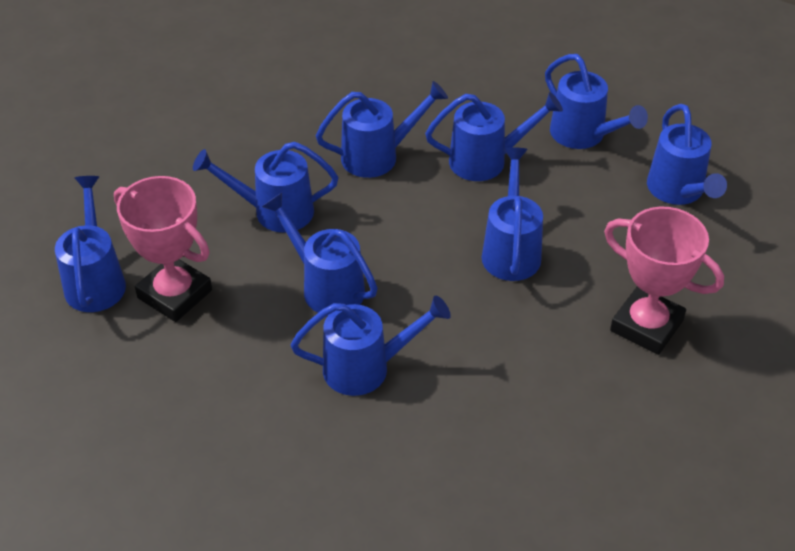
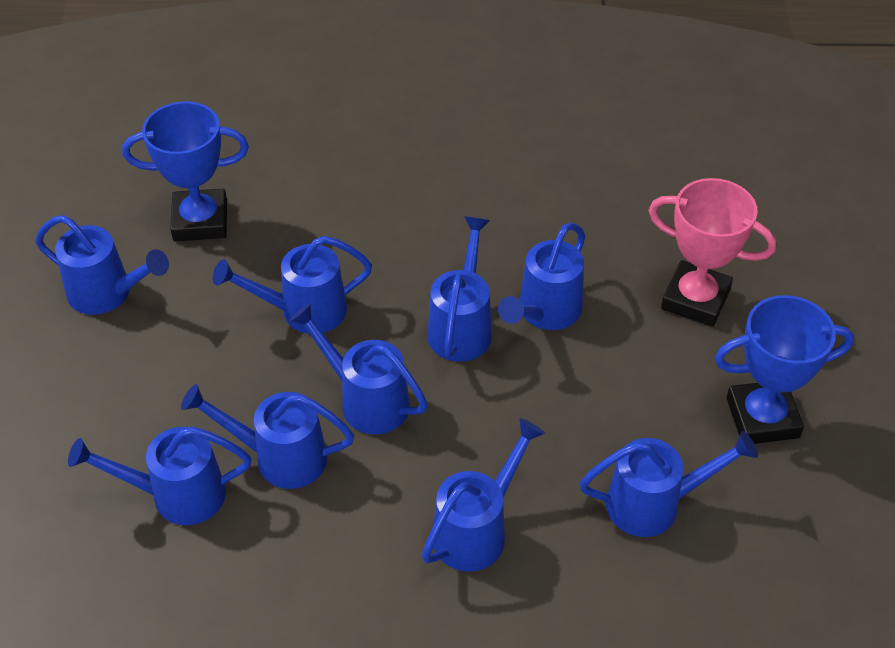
blue trophy: 0 -> 2
pink trophy: 2 -> 1

